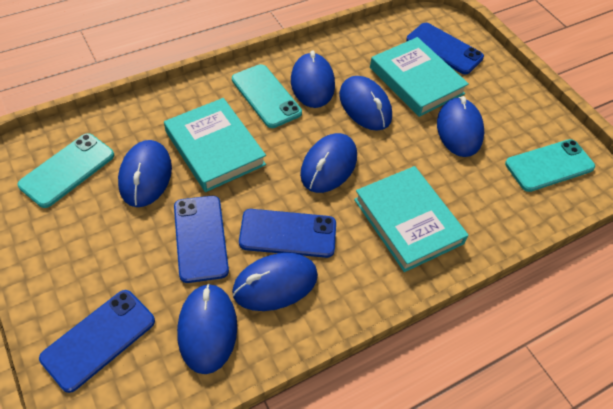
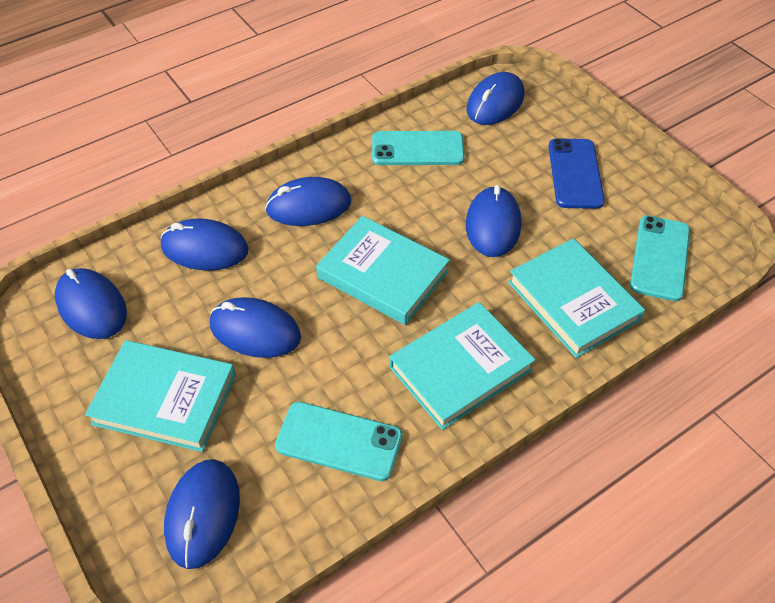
blue phone: 4 -> 1
turquoise book: 3 -> 4

